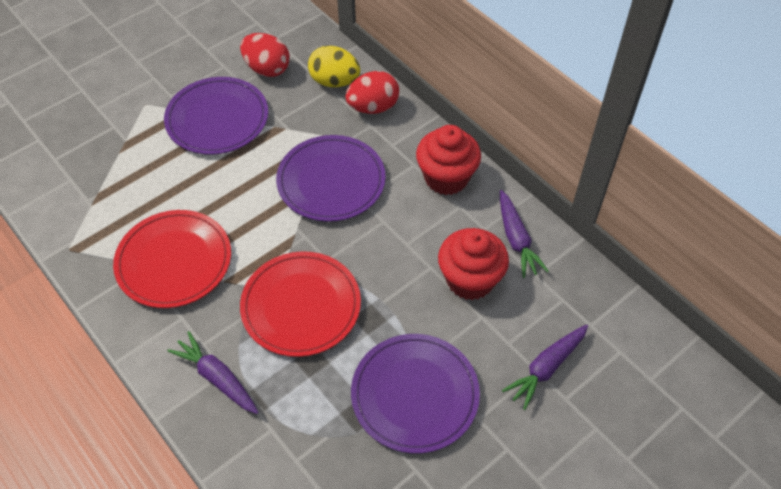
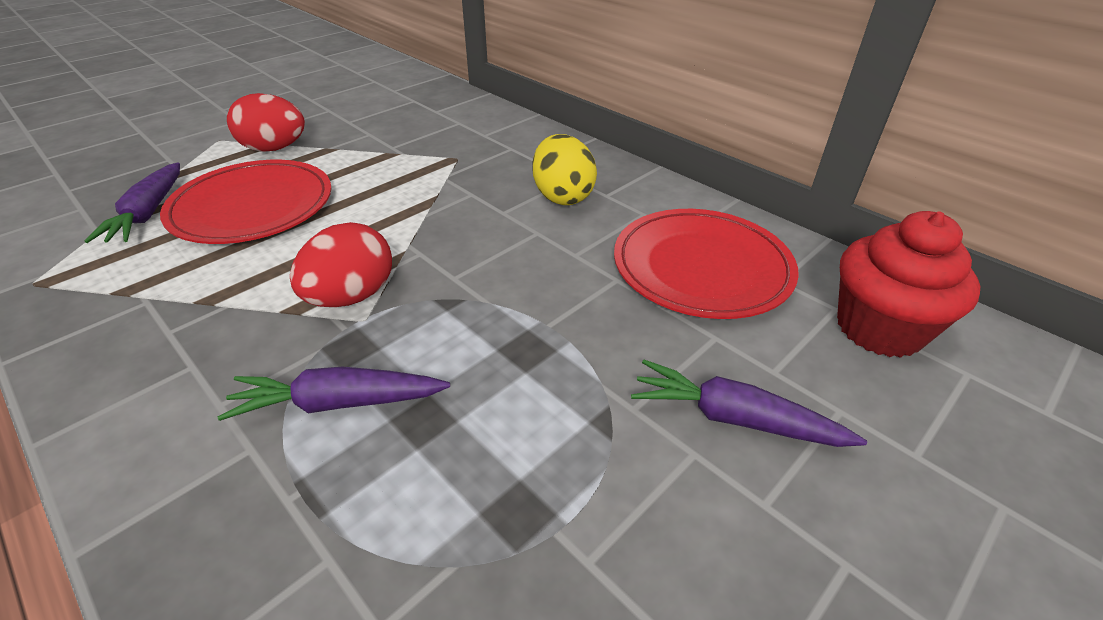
purple plate: 3 -> 0
red cupcake: 2 -> 1

